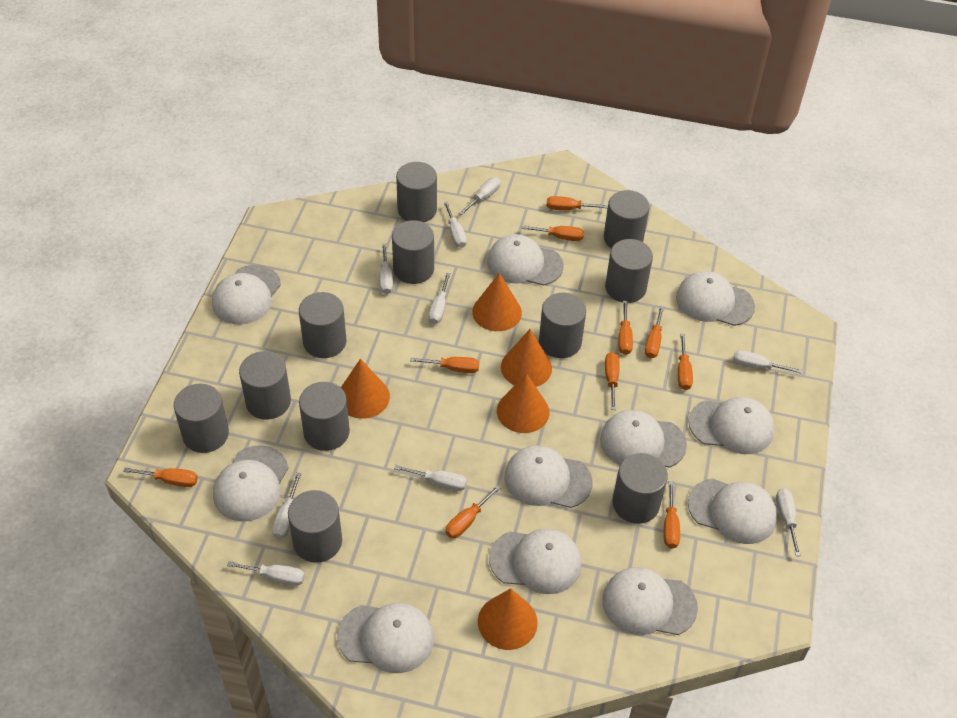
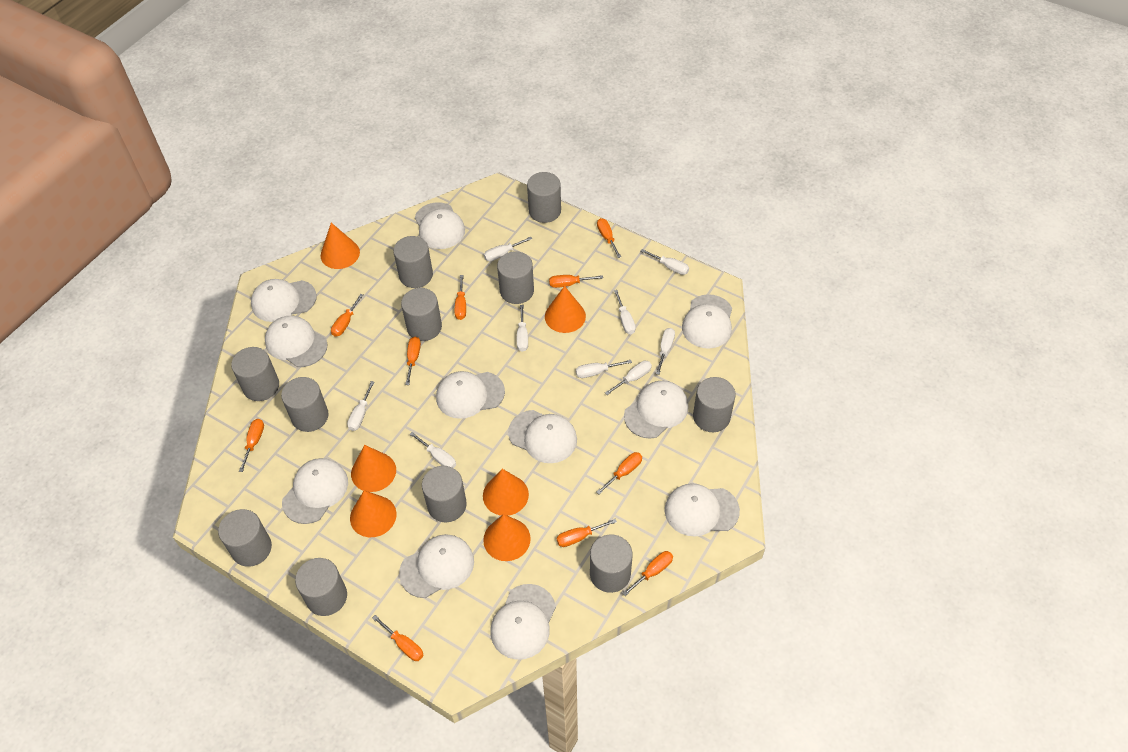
orange cone: 5 -> 6

